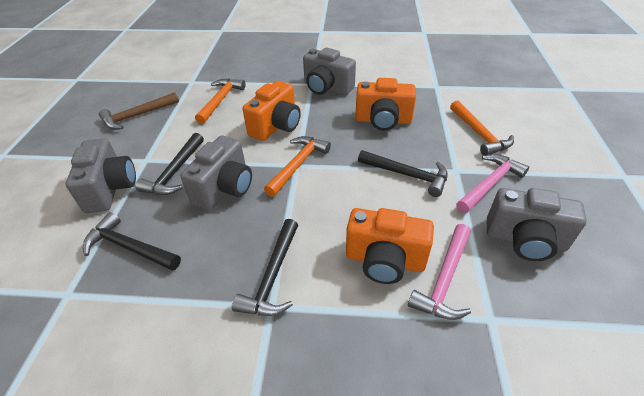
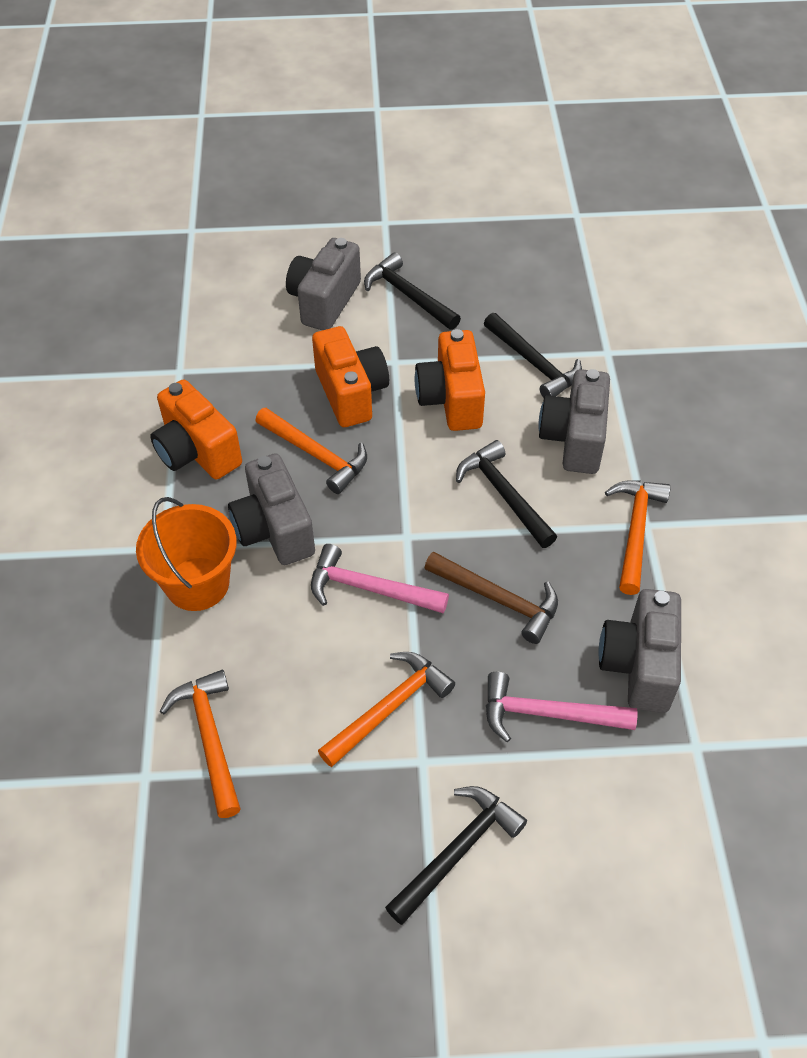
orange bucket: 0 -> 1
orange hammer: 3 -> 4

